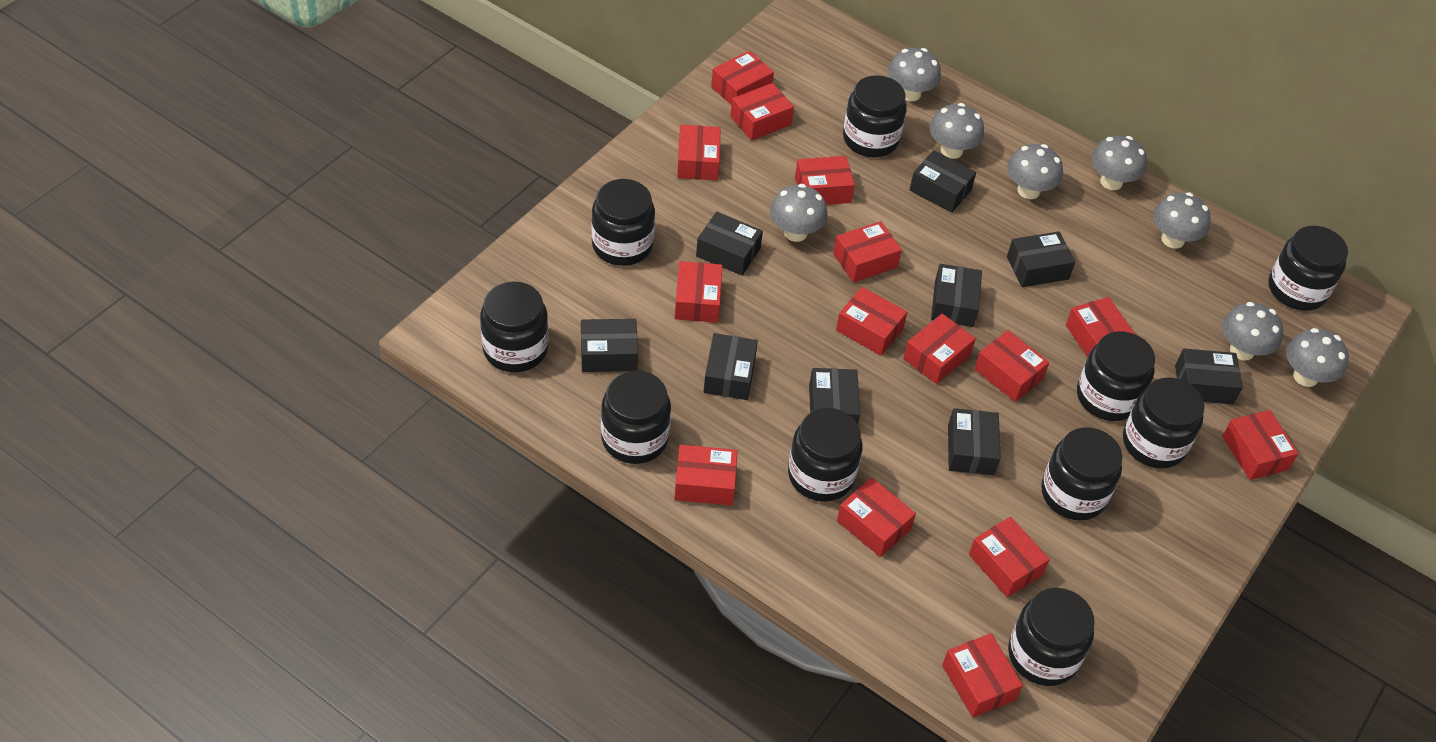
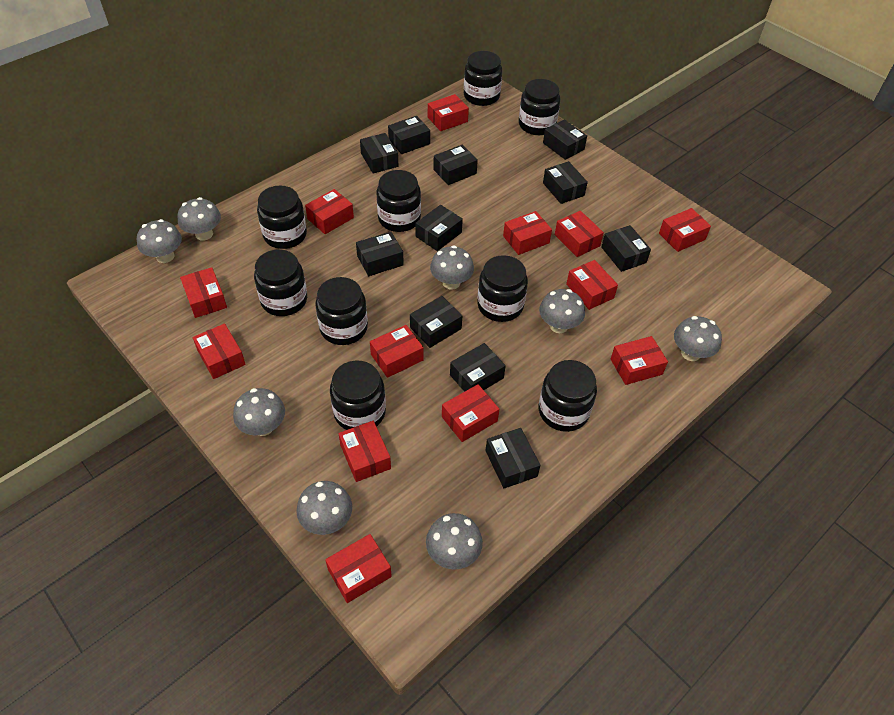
black box: 9 -> 11
black jar: 10 -> 9
red box: 15 -> 13

